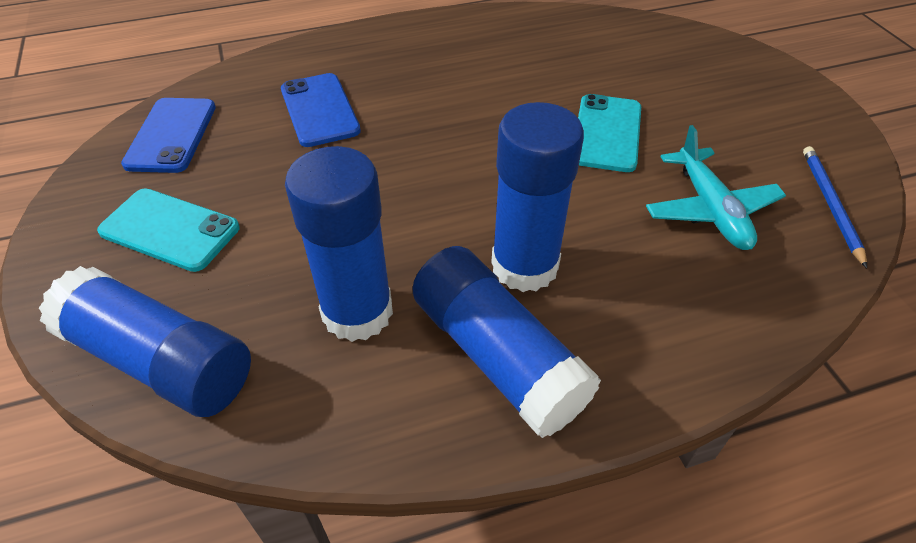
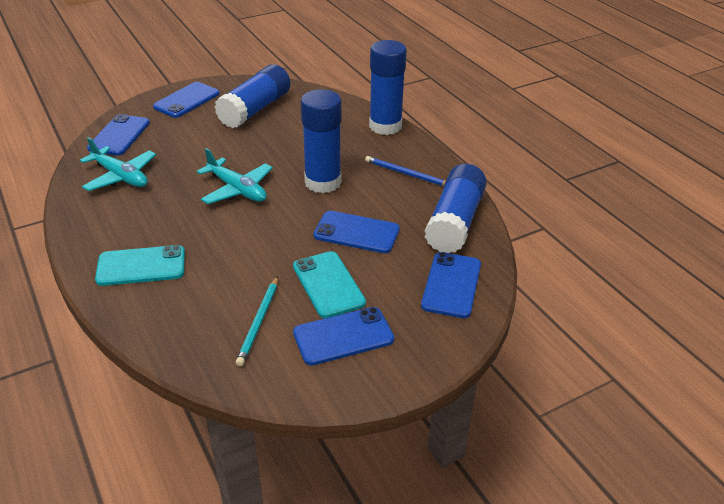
blue phone: 2 -> 5
turquoise pencil: 0 -> 1
turquoise plane: 1 -> 2

